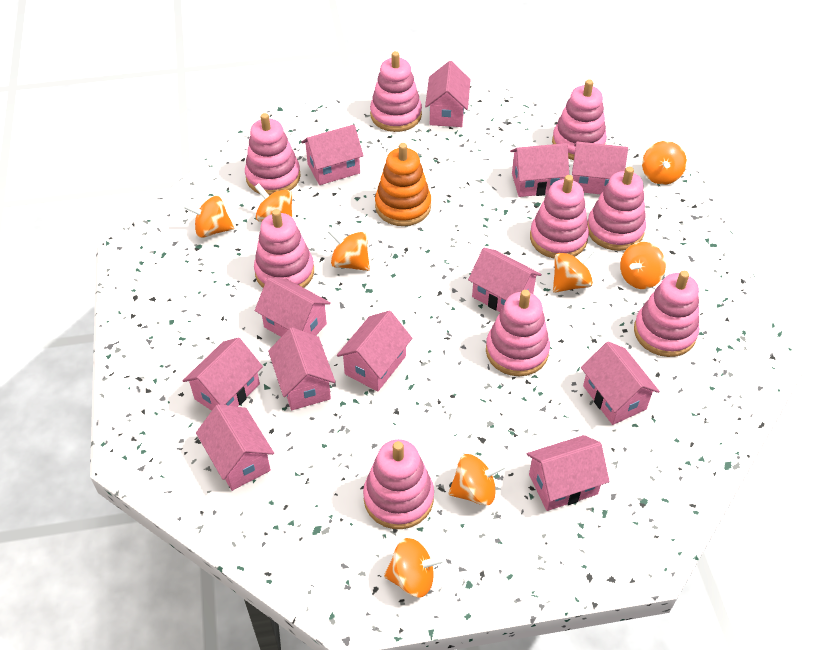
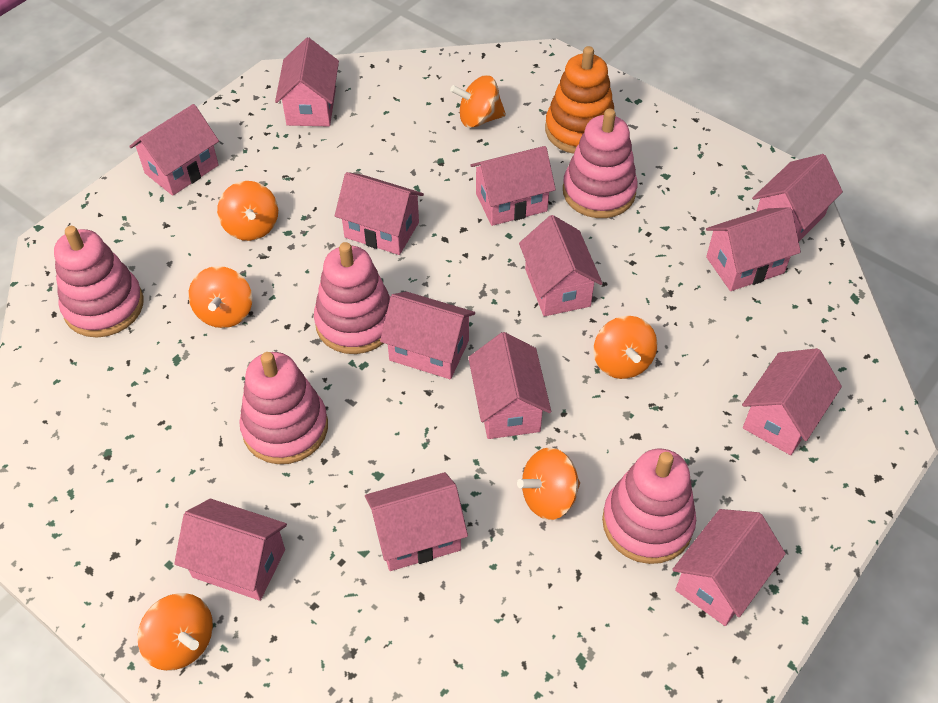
orange spinning top: 8 -> 6
pink house: 12 -> 13
pink stacking toy: 9 -> 5

